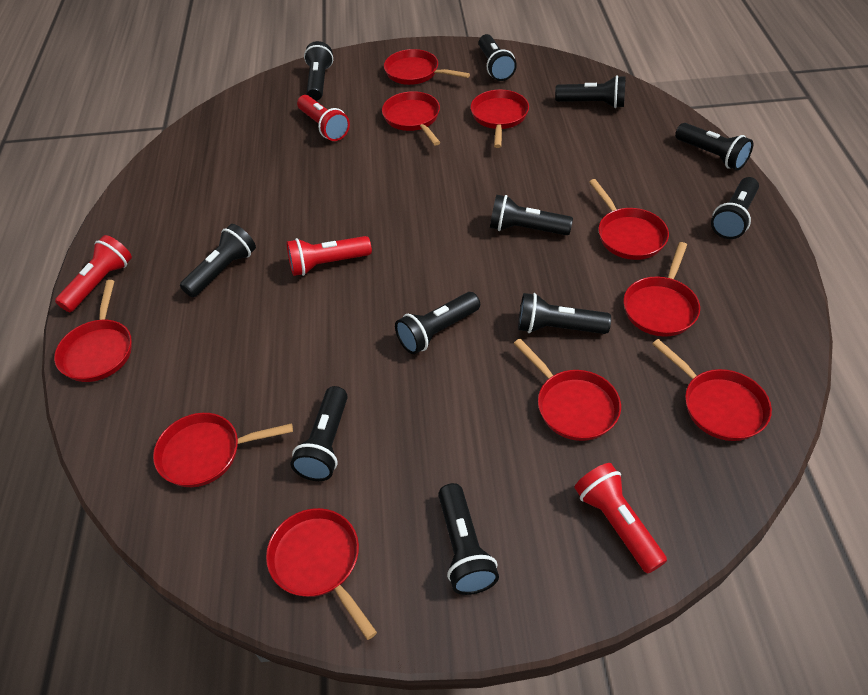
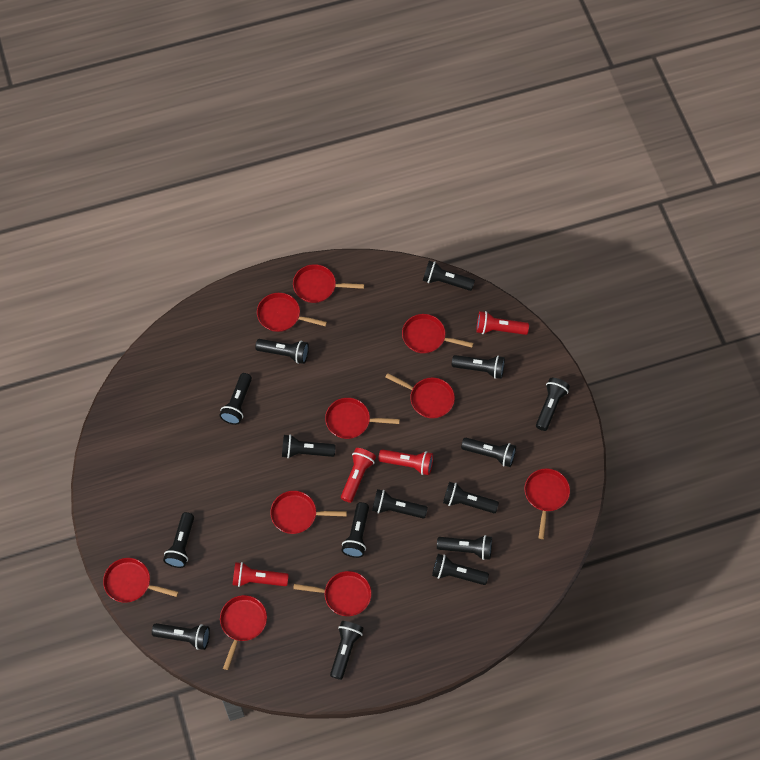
black flashlight: 11 -> 15

